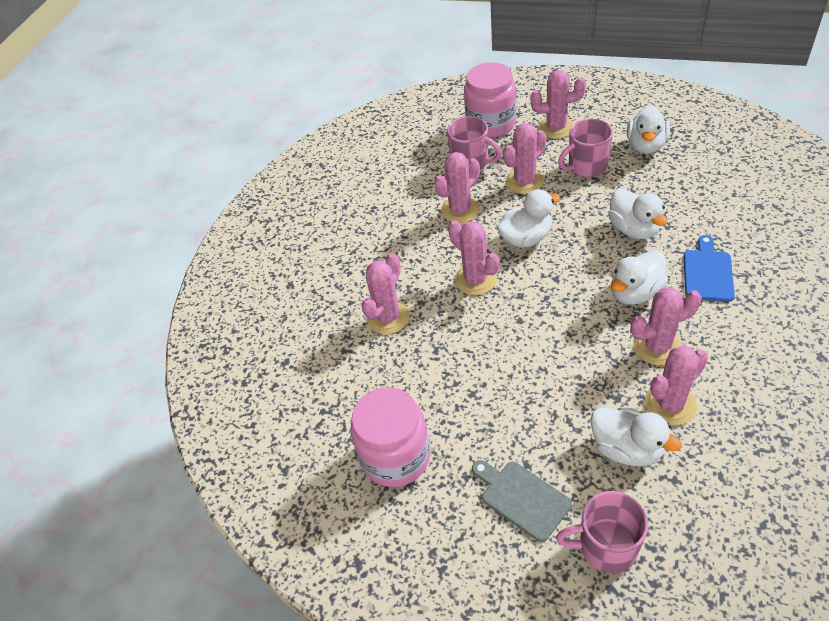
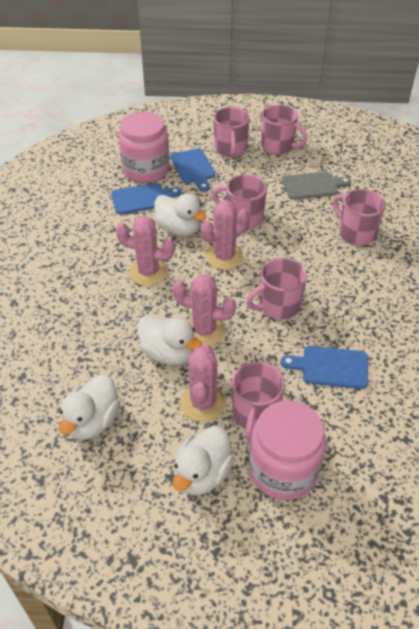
blue cutting board: 1 -> 3
pink cactus: 7 -> 4
pink mug: 3 -> 6
white duck: 5 -> 4

